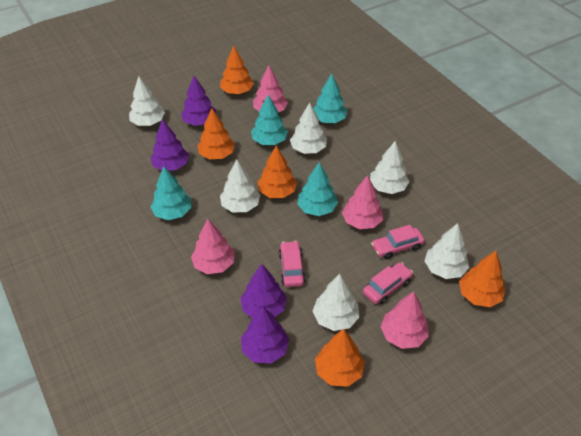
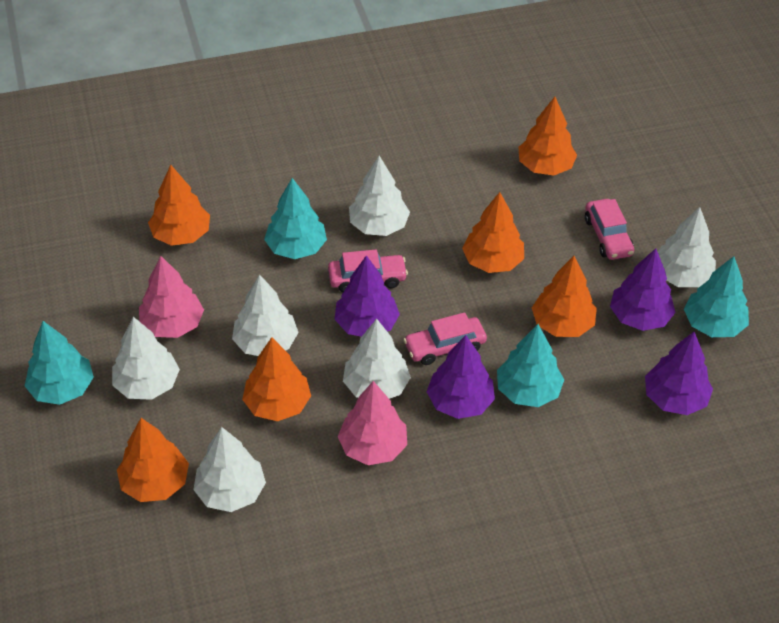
orange tree: 5 -> 6
pink tree: 4 -> 2

